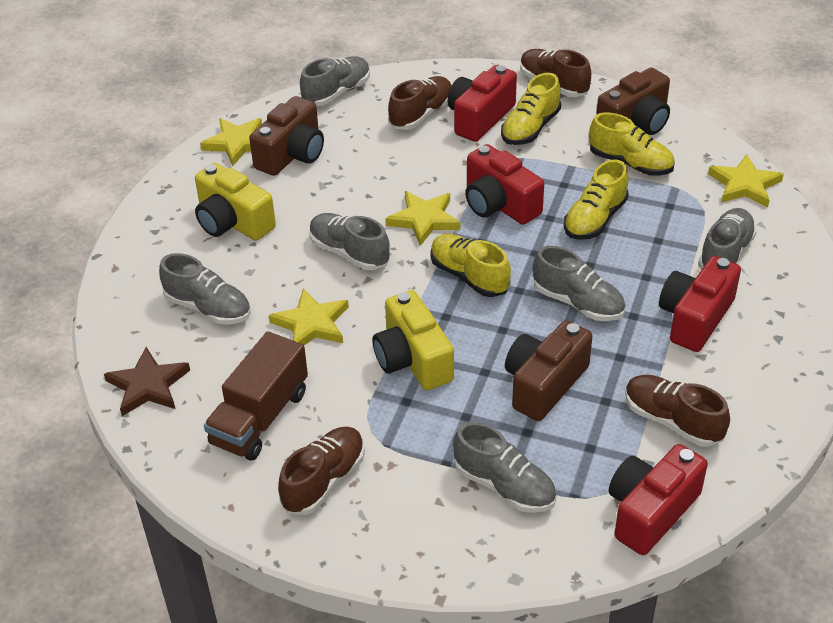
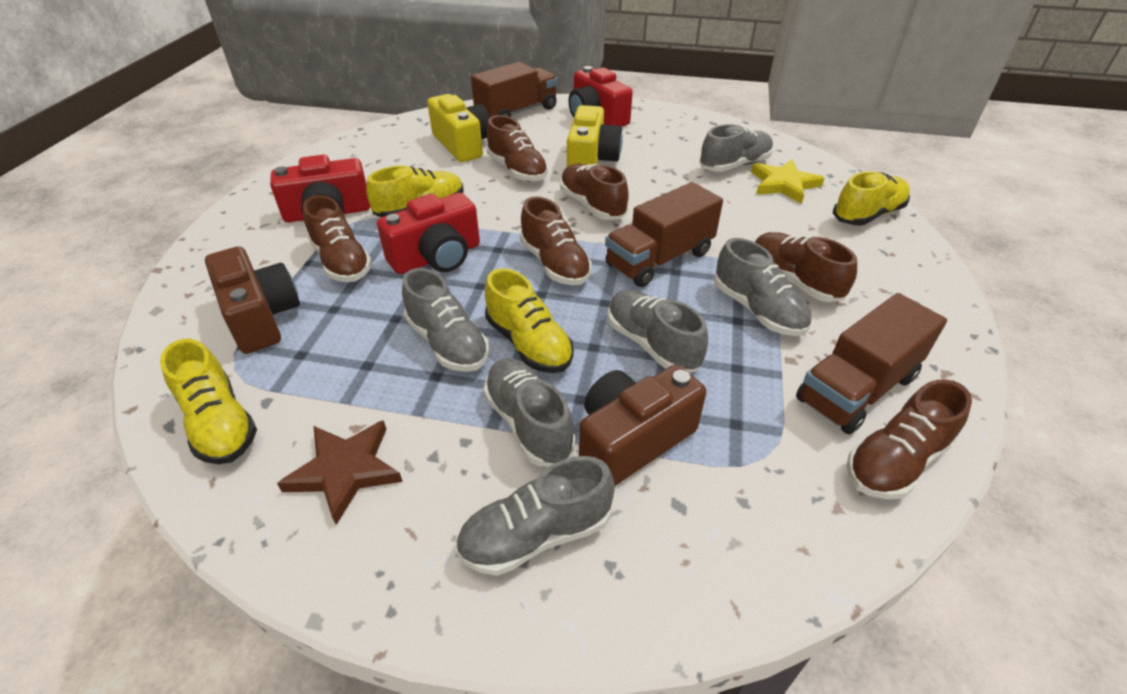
brown camera: 3 -> 2
brown shoe: 4 -> 6
brown truck: 1 -> 3
red camera: 4 -> 3
yellow star: 4 -> 1

